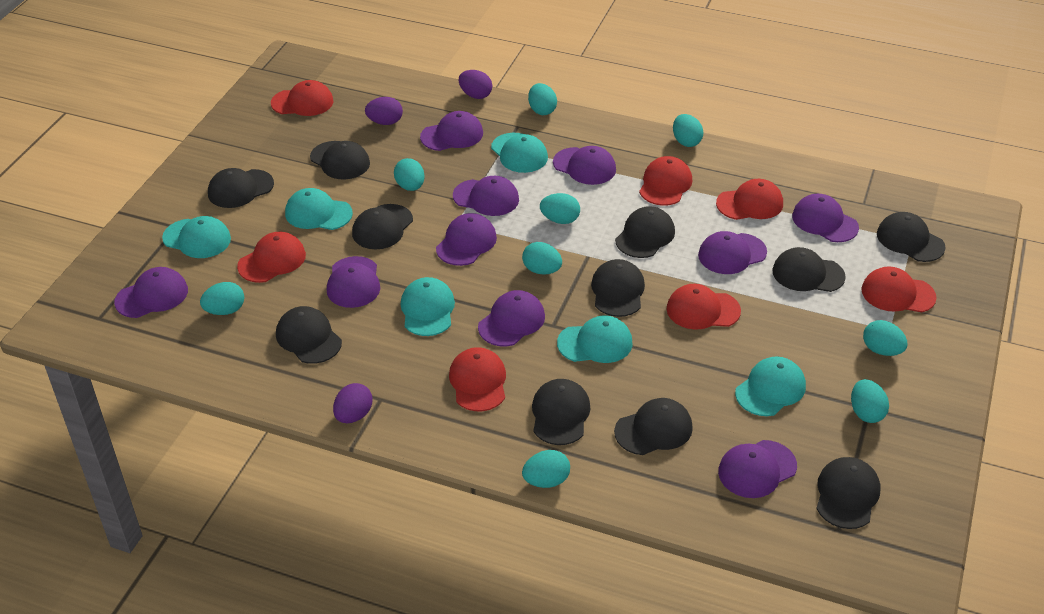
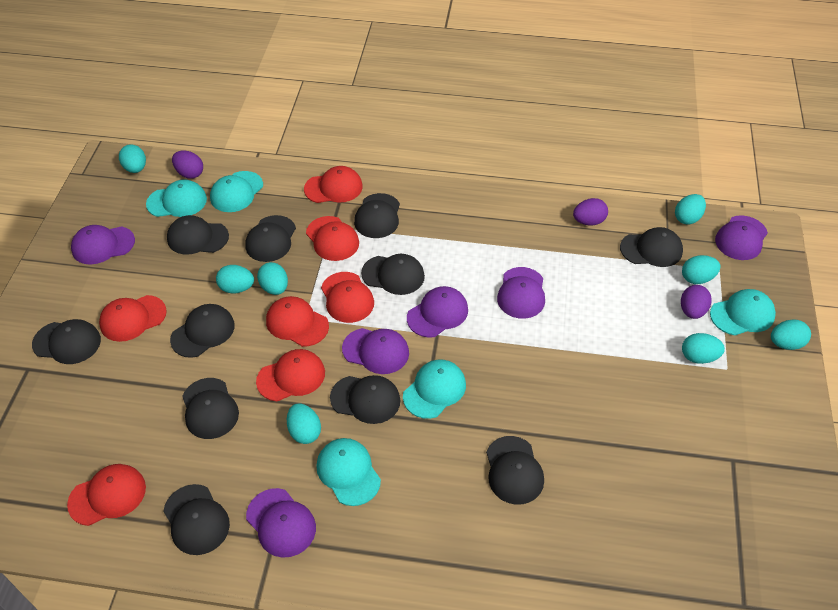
purple cap: 10 -> 6
turquoise cap: 6 -> 5
turquoise egg: 9 -> 8

